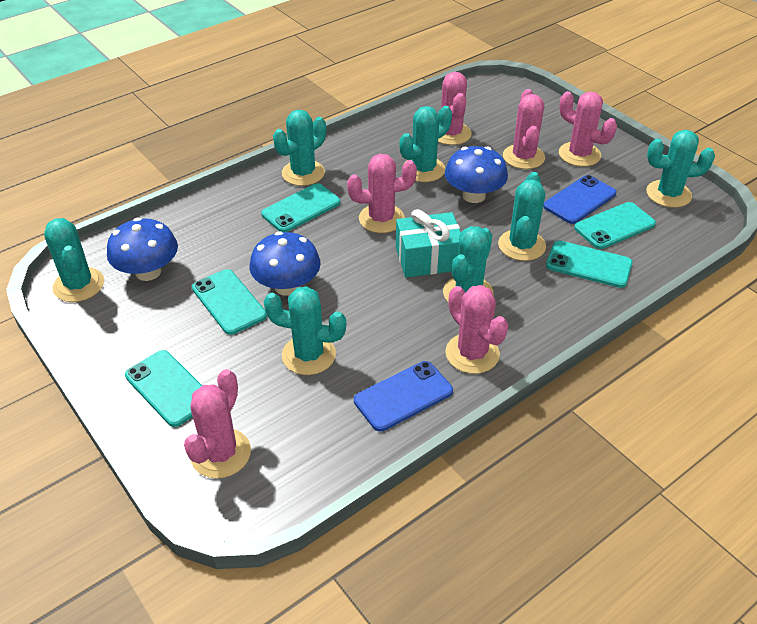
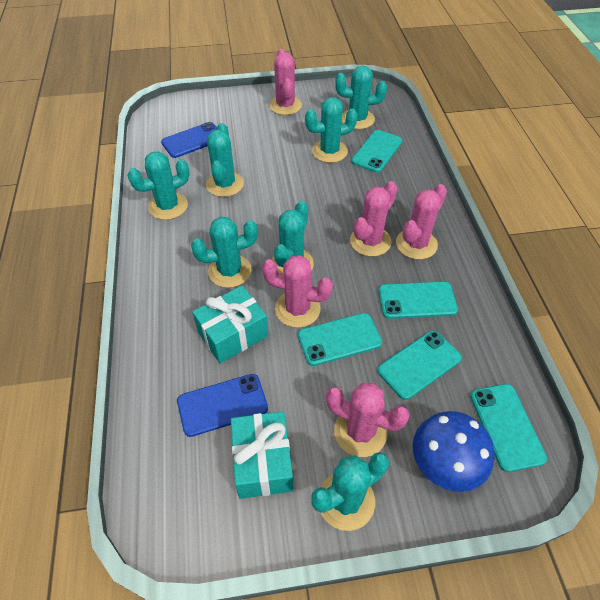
blue mushroom: 3 -> 1
pink cactus: 6 -> 5
turquoise gift: 1 -> 2

